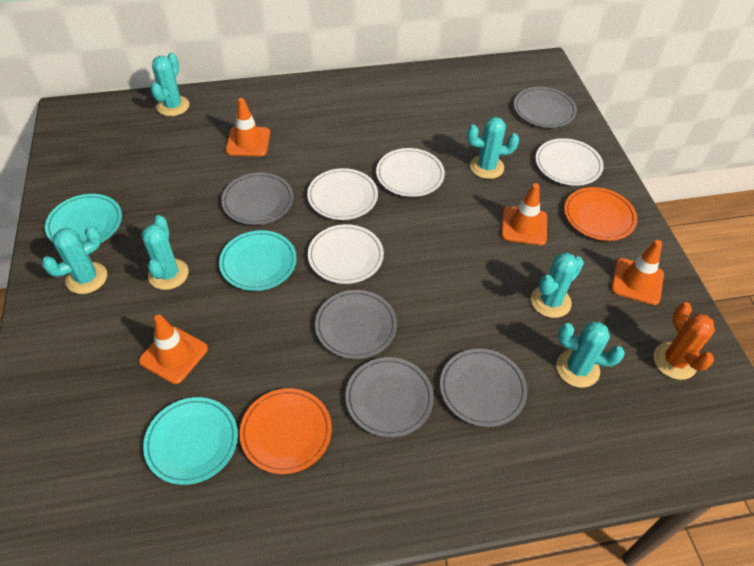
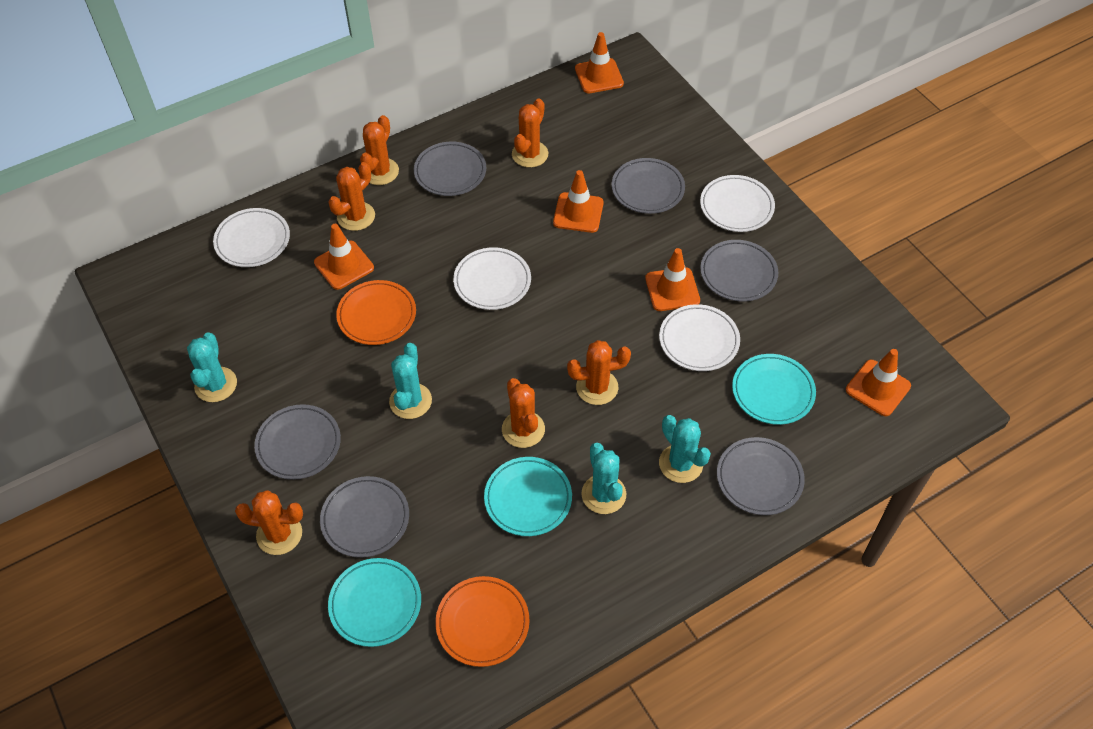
grey plate: 5 -> 6
orange cactus: 1 -> 6
orange traffic cone: 4 -> 5
turquoise cactus: 6 -> 4

